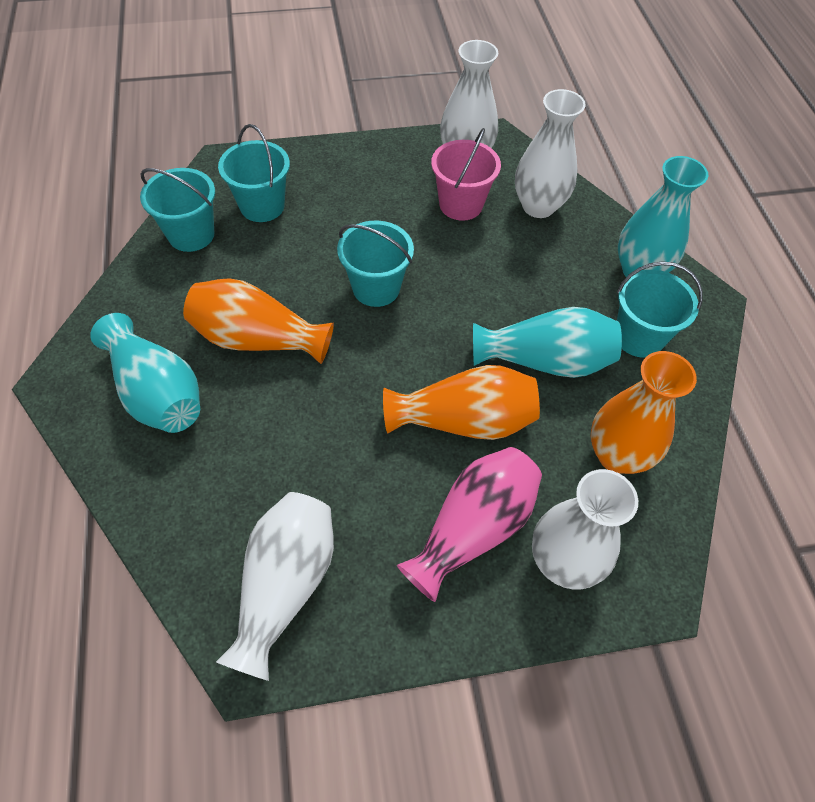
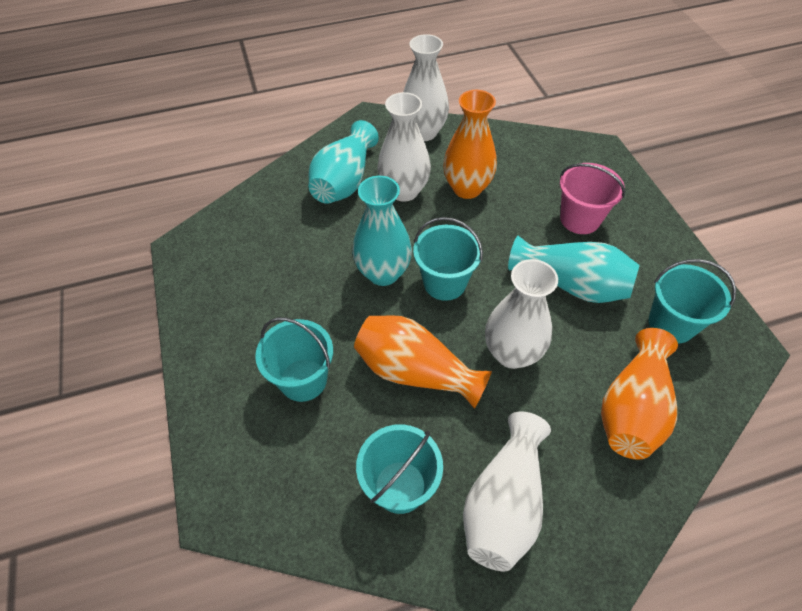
pink vase: 1 -> 0

